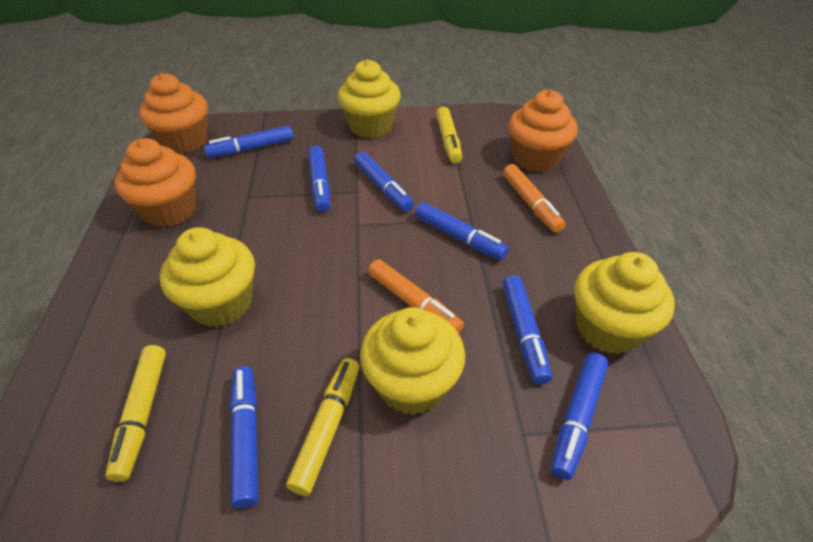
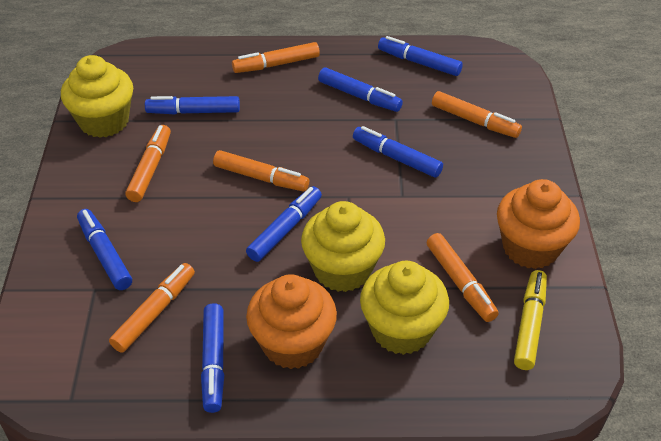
orange cupcake: 3 -> 2
orange marker: 2 -> 6
yellow cupcake: 4 -> 3
yellow marker: 3 -> 1

